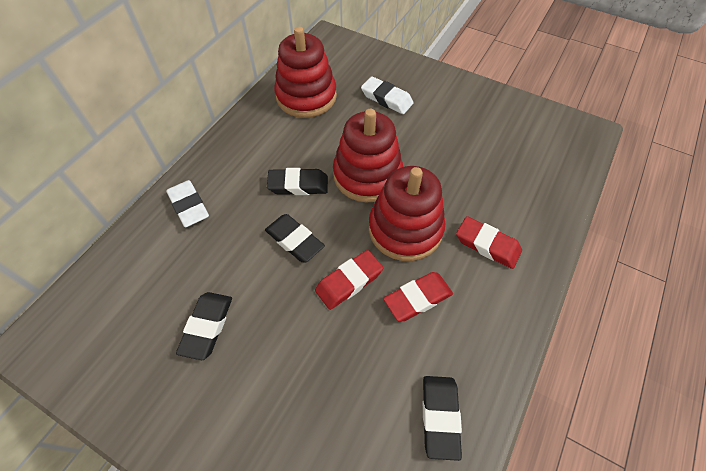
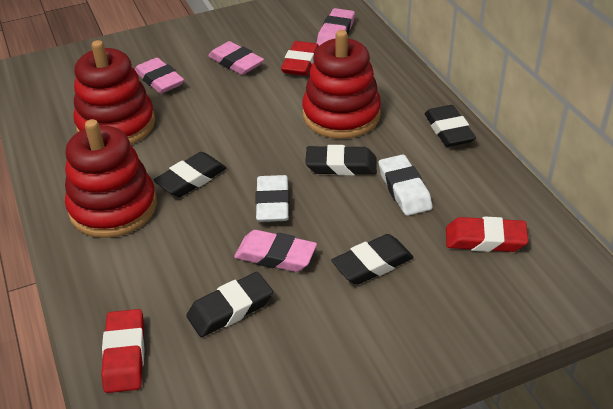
black eraser: 4 -> 5
pink eraser: 0 -> 4

